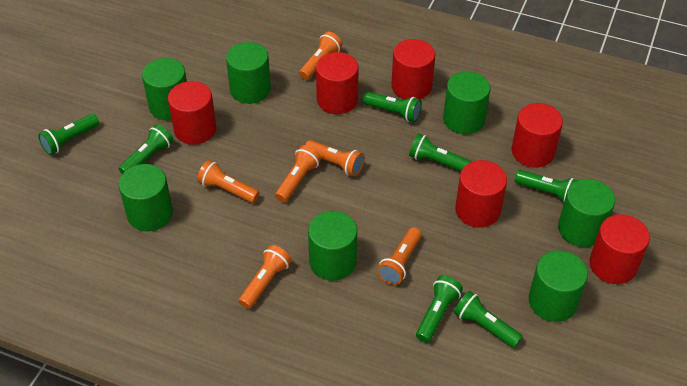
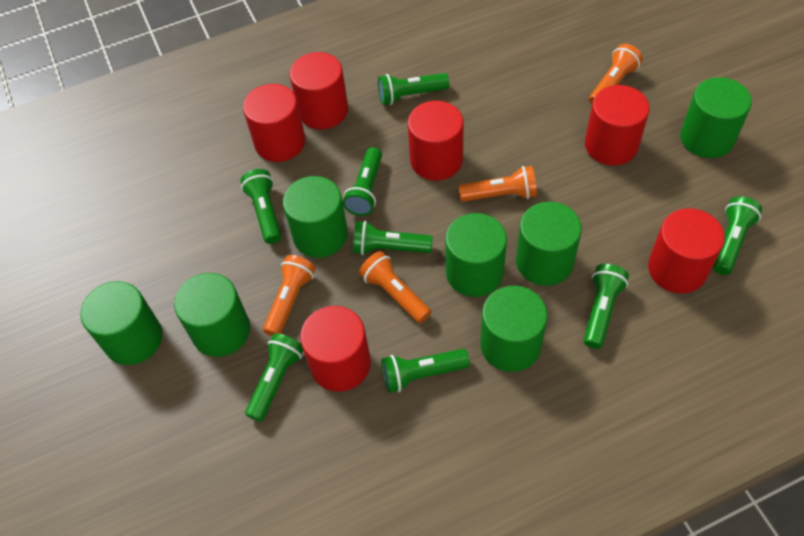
green flashlight: 7 -> 8
orange flashlight: 6 -> 4

